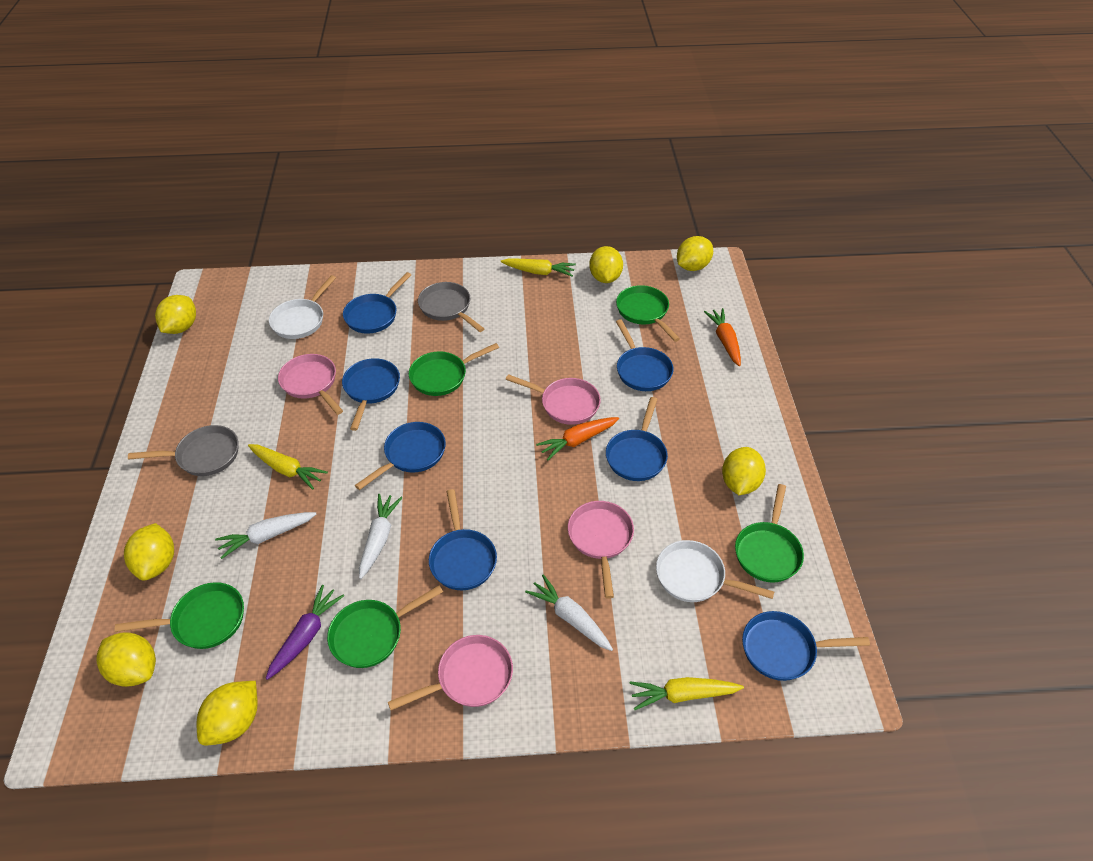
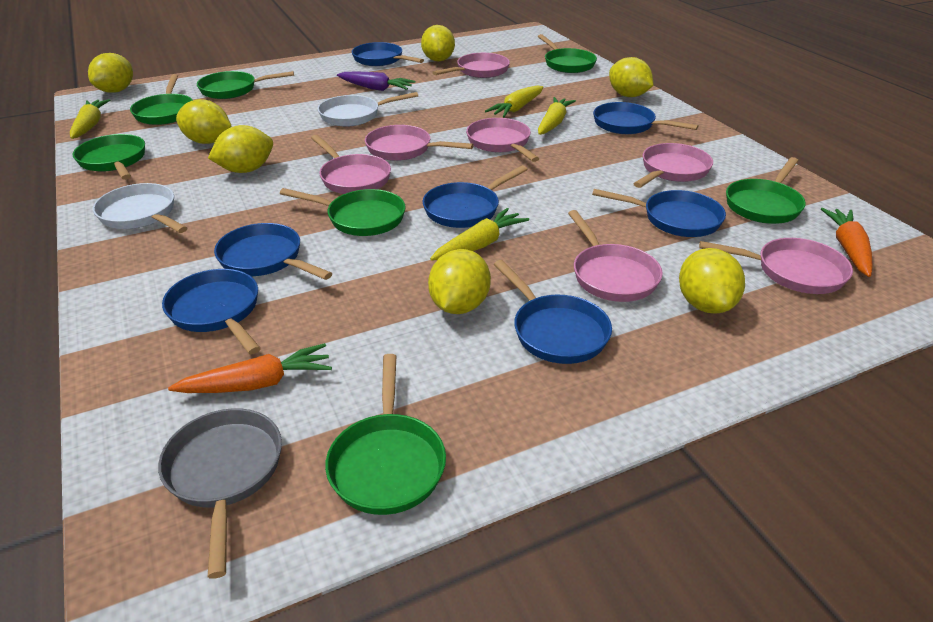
green pan: 5 -> 7
grey pan: 2 -> 1
pink pan: 4 -> 7
white carrot: 3 -> 0
yellow carrot: 3 -> 4

